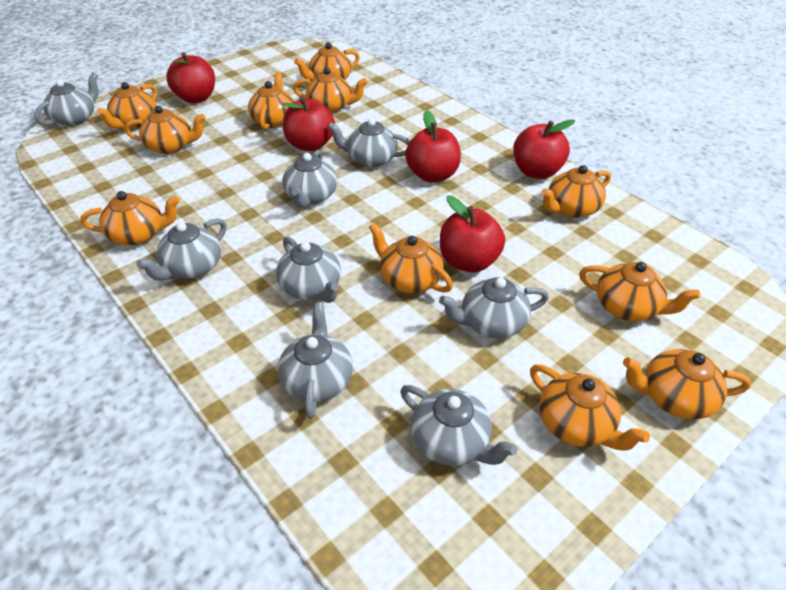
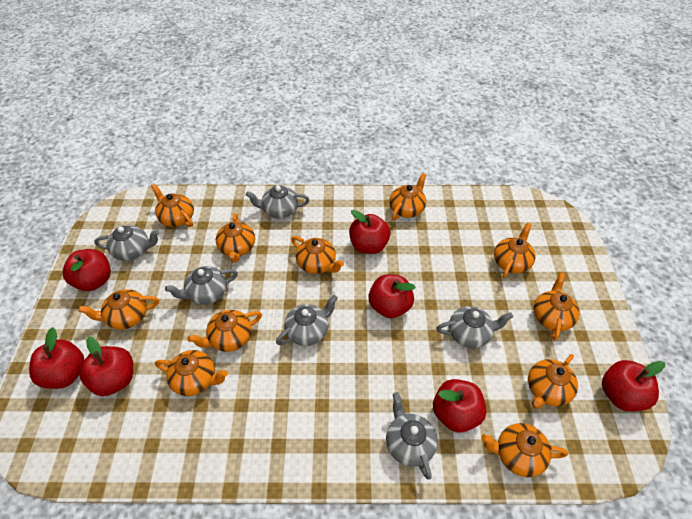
grey teapot: 8 -> 6
red apple: 5 -> 7

